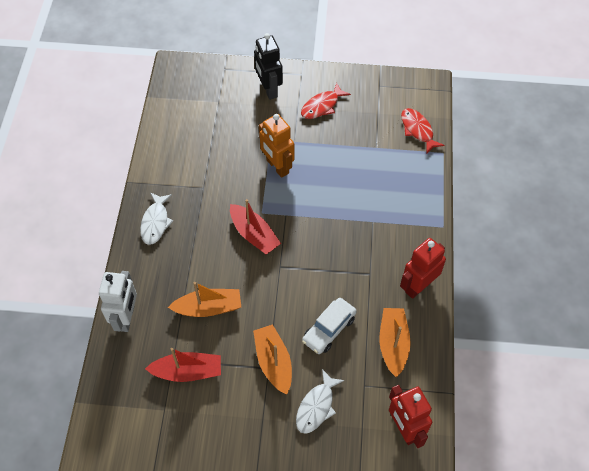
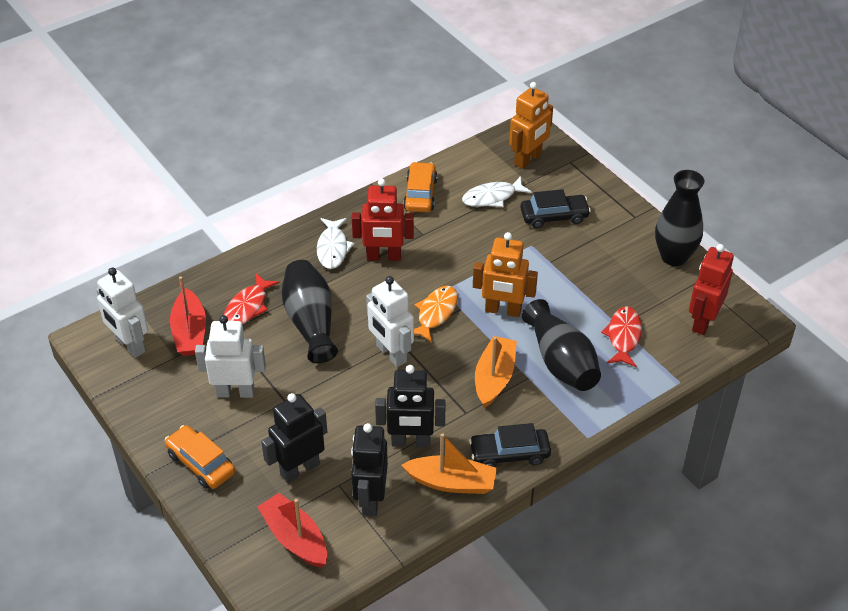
black car: 0 -> 2
black robot: 1 -> 3
black vase: 0 -> 3
orange boat: 3 -> 2
orange car: 0 -> 2
orange fish: 0 -> 1
orange robot: 1 -> 2
white car: 1 -> 0
white robot: 1 -> 3

